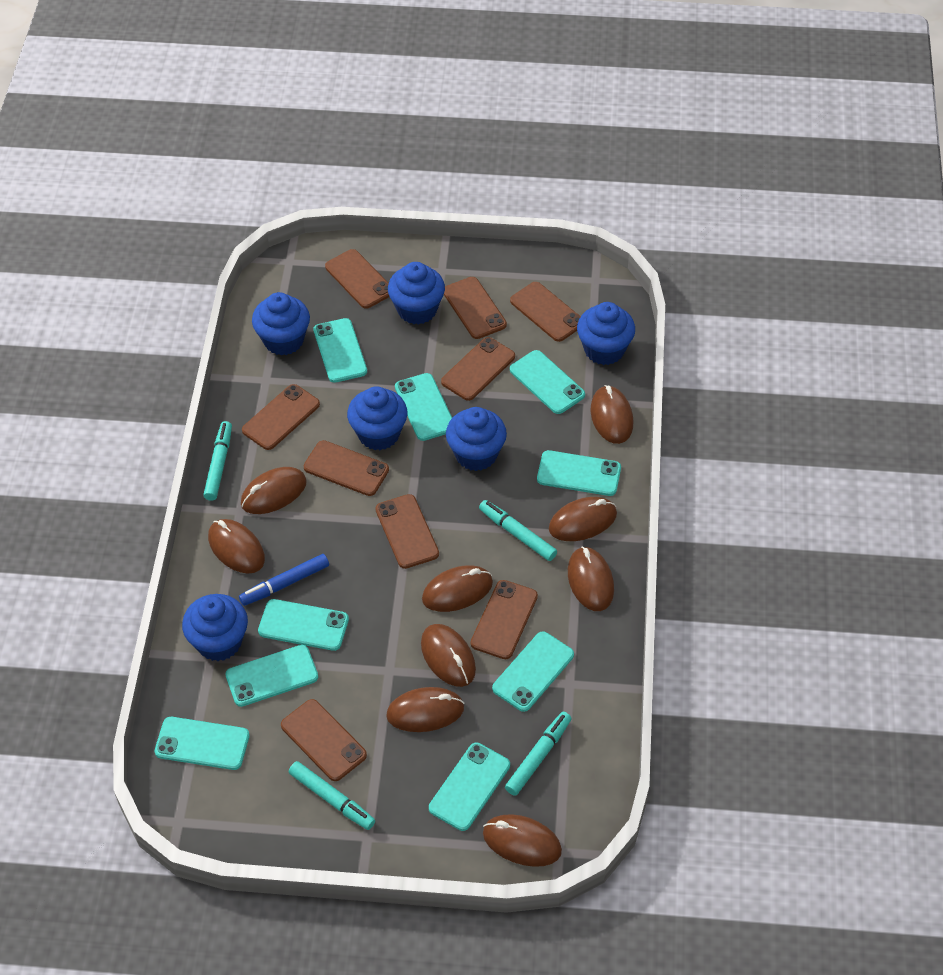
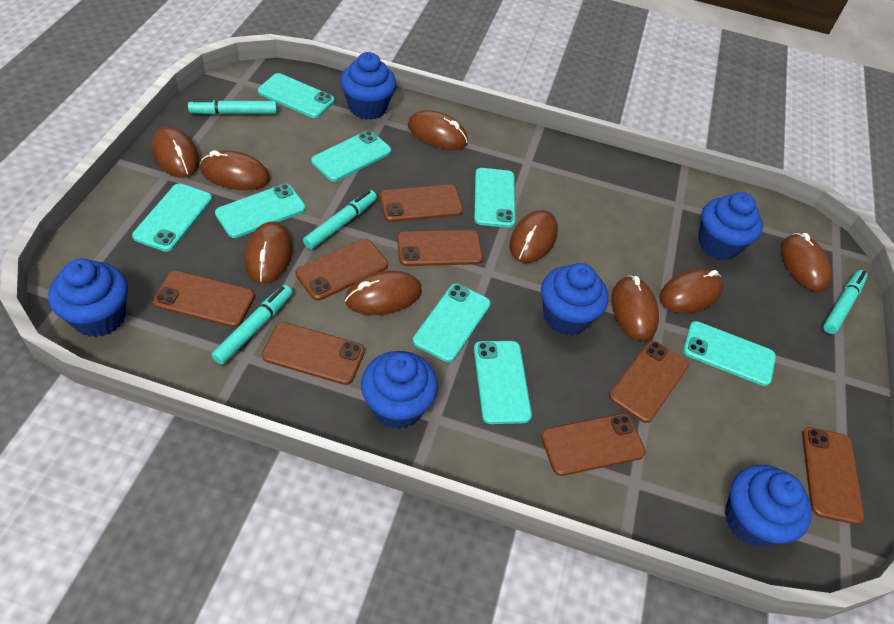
blue marker: 1 -> 0
brown phone: 9 -> 8
turquoise phone: 9 -> 8

